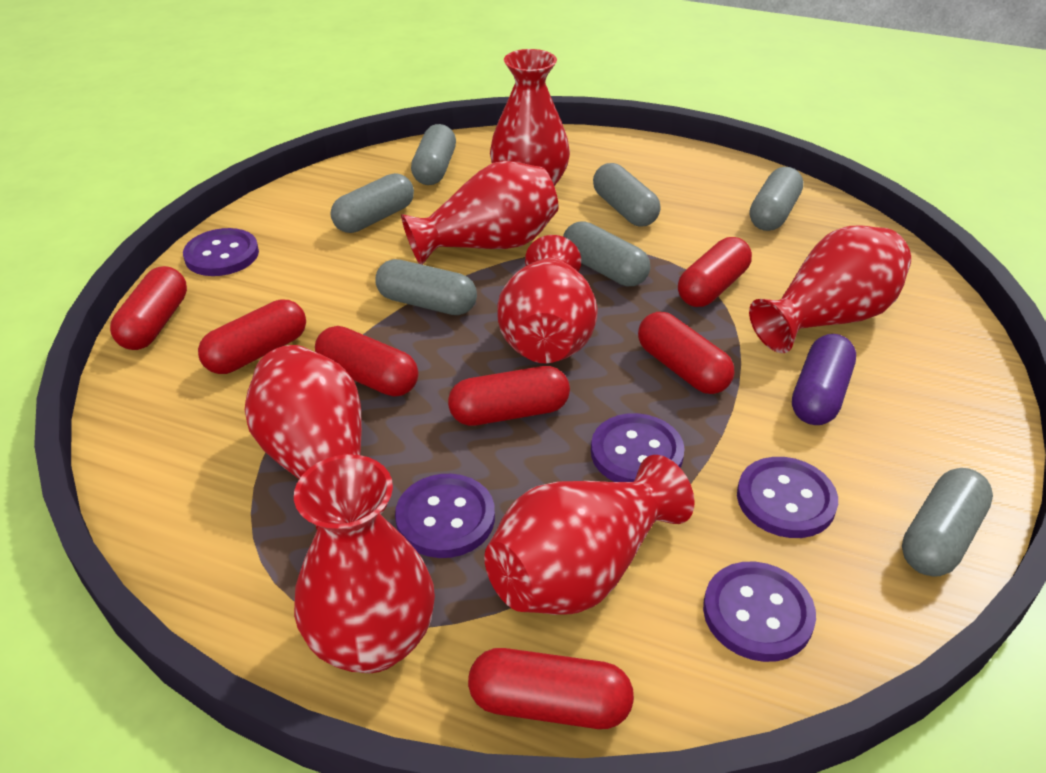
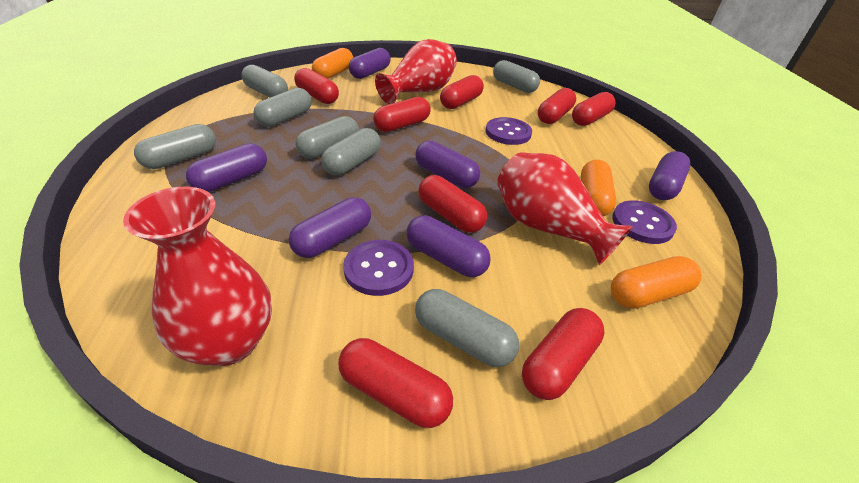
orange capsule: 0 -> 3
purple button: 5 -> 3
purple capsule: 1 -> 6
red capsule: 7 -> 8
red vase: 7 -> 3

